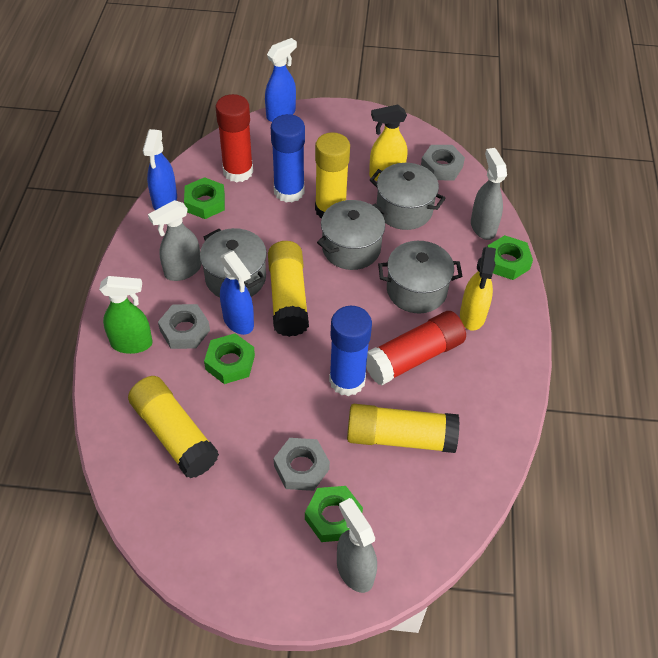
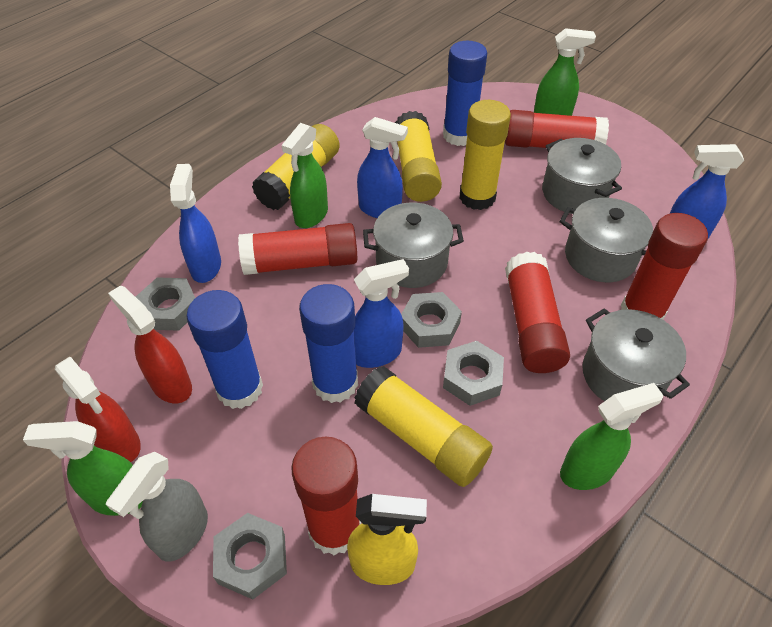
blue glue stick: 2 -> 3
blue spray bottle: 3 -> 4
green nut: 4 -> 0
green spray bottle: 1 -> 4
grey nut: 3 -> 4
grey spray bottle: 3 -> 1
red glue stick: 2 -> 5
red spray bottle: 0 -> 2
yellow spray bottle: 2 -> 1

